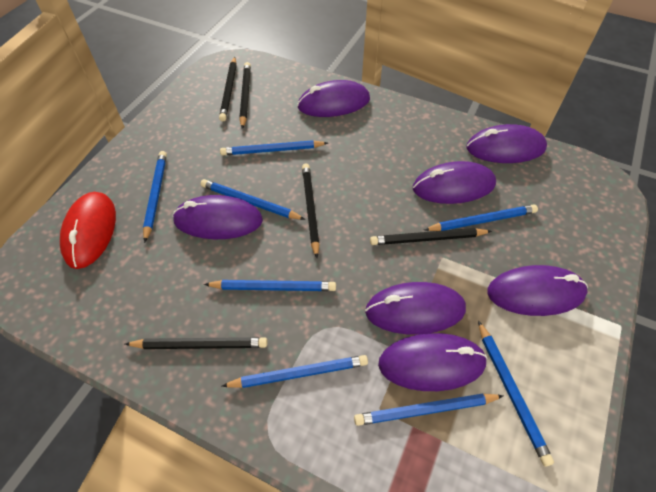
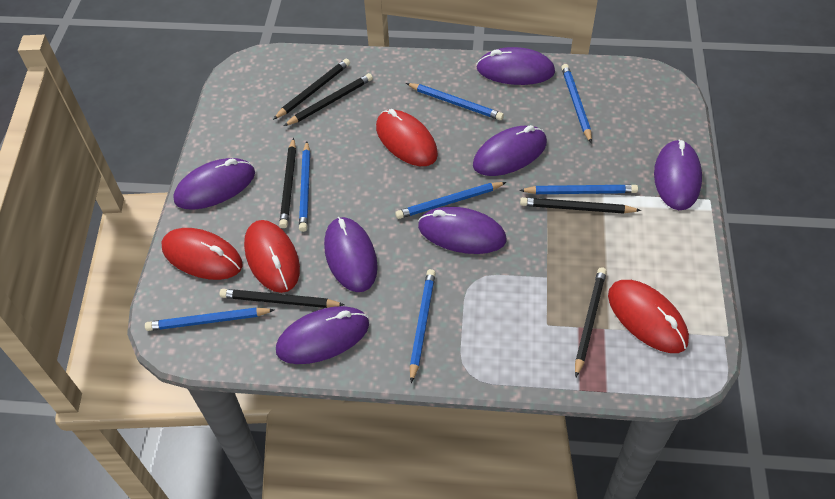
black pencil: 5 -> 6
blue pencil: 8 -> 7
red mouse: 1 -> 4

